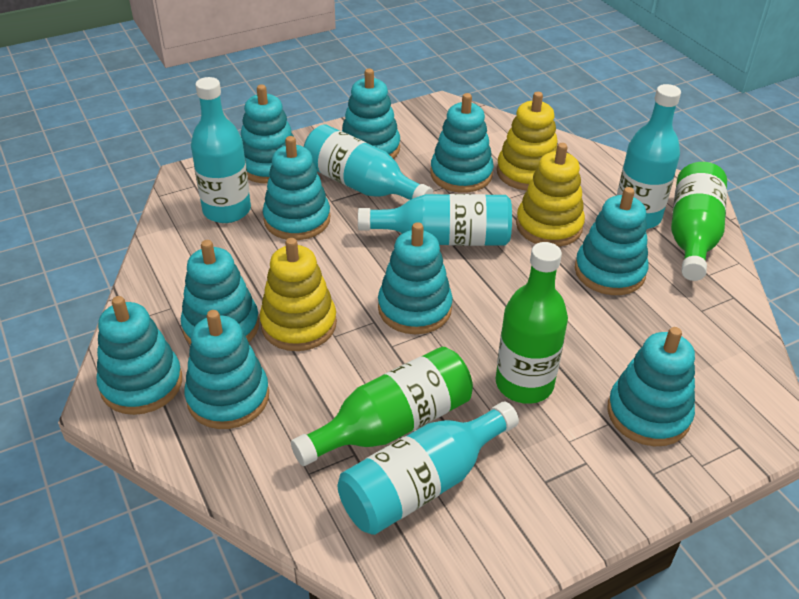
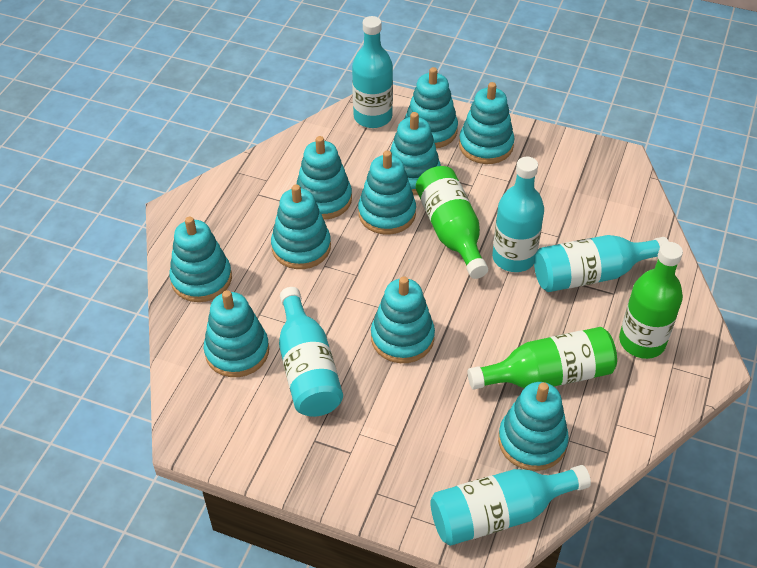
yellow stacking toy: 3 -> 0

